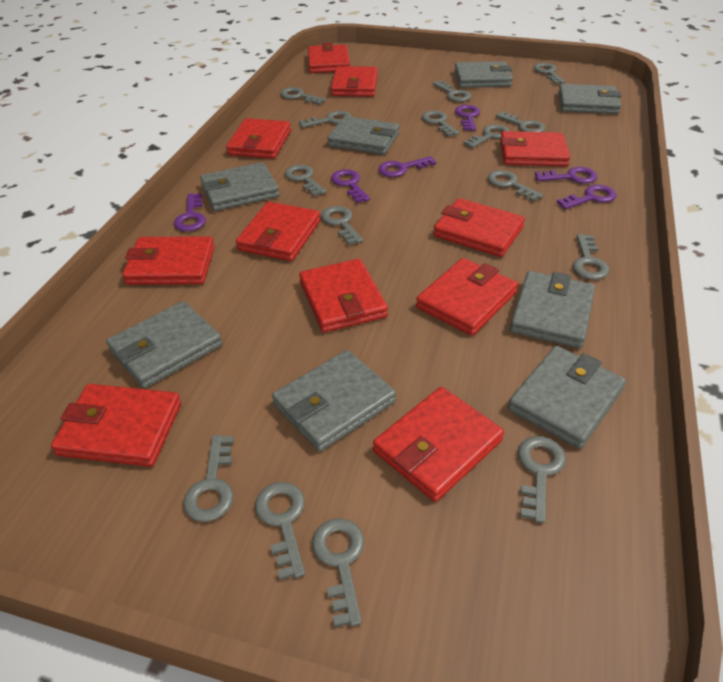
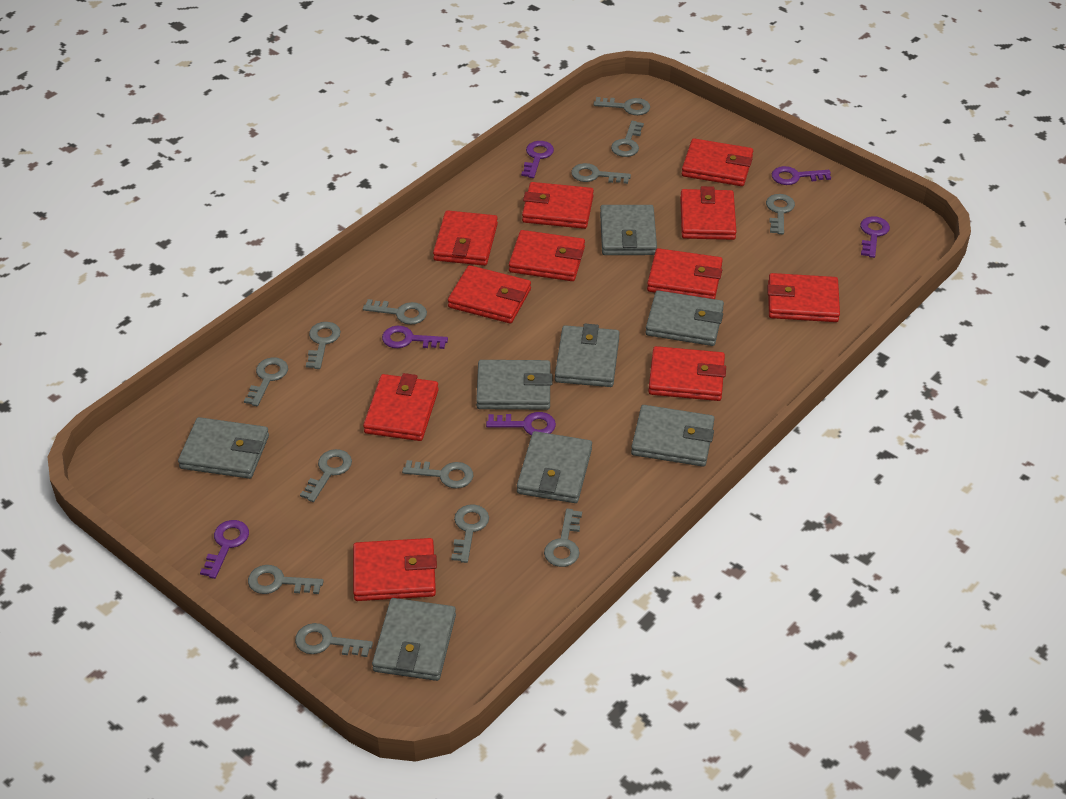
grey key: 15 -> 13

